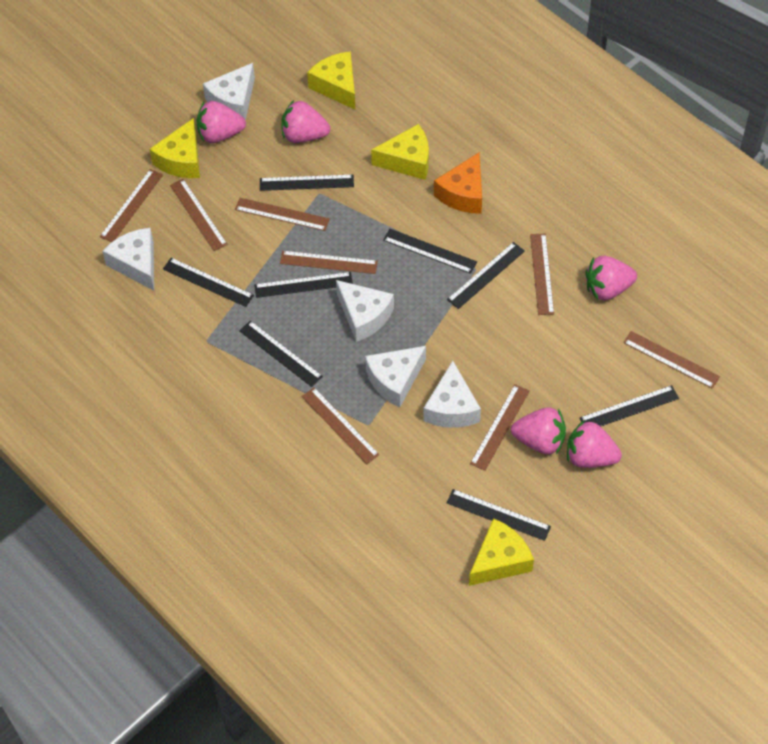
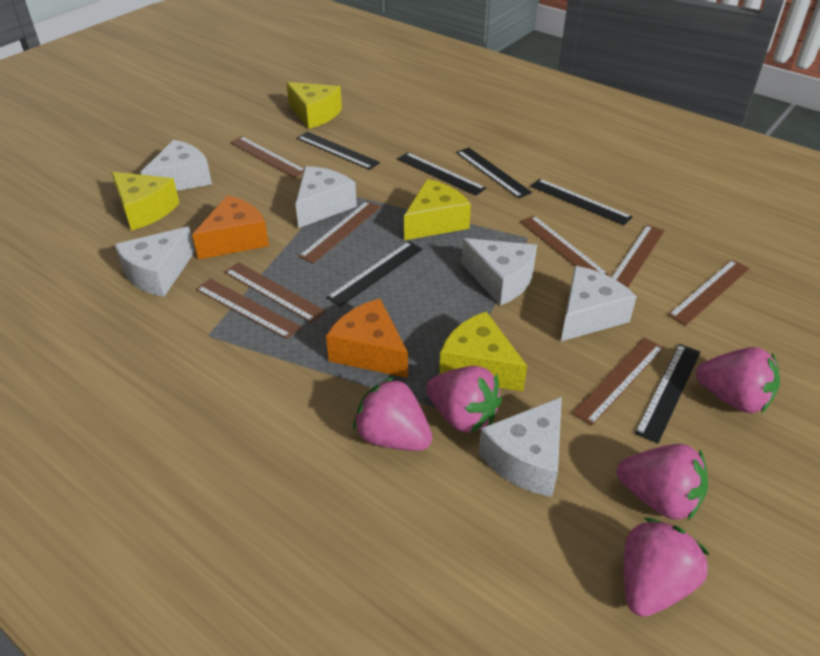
black ruler: 8 -> 6
orange cheese: 1 -> 2
white cheese: 5 -> 6

